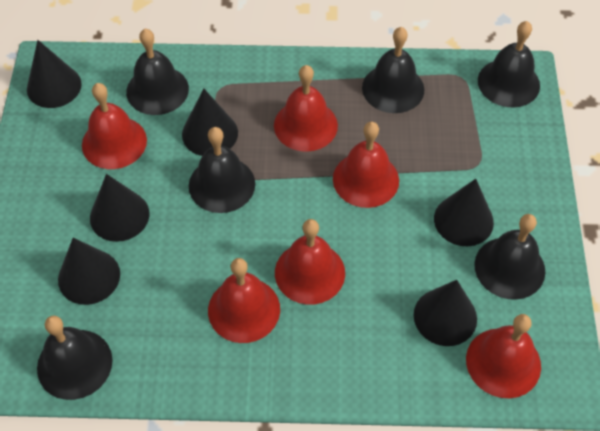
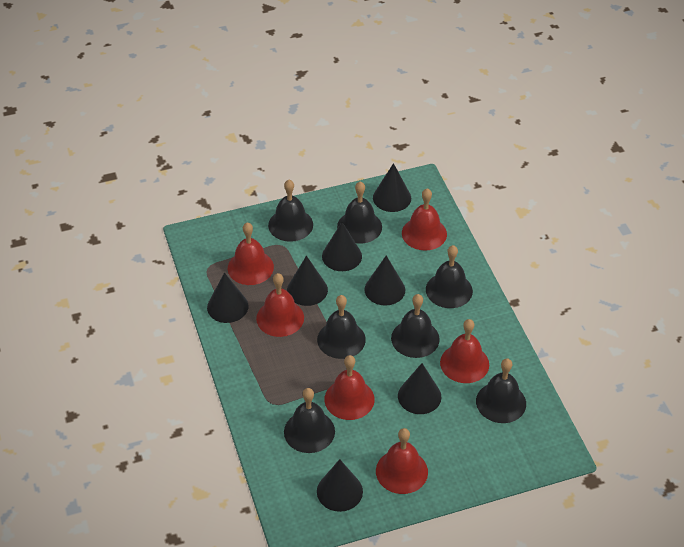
black bell: 6 -> 7
black cone: 6 -> 7

